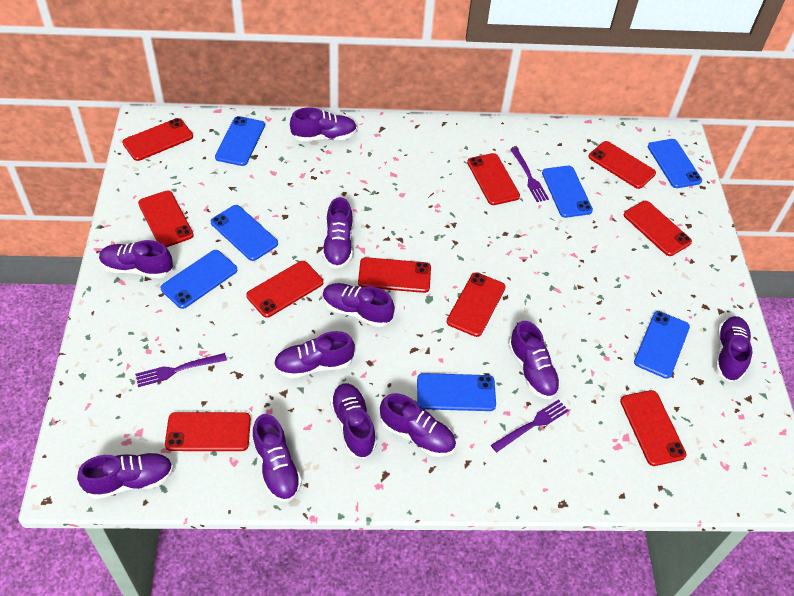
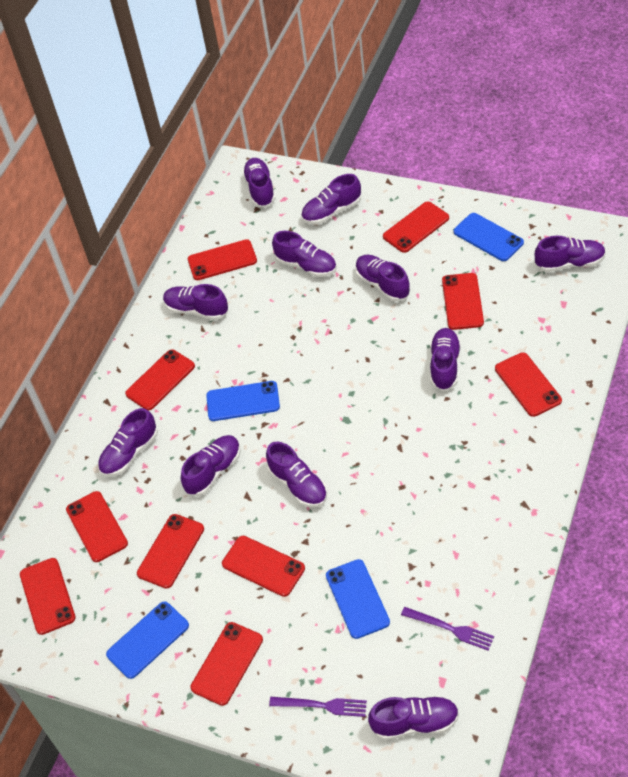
blue phone: 7 -> 4
purple fork: 3 -> 2

